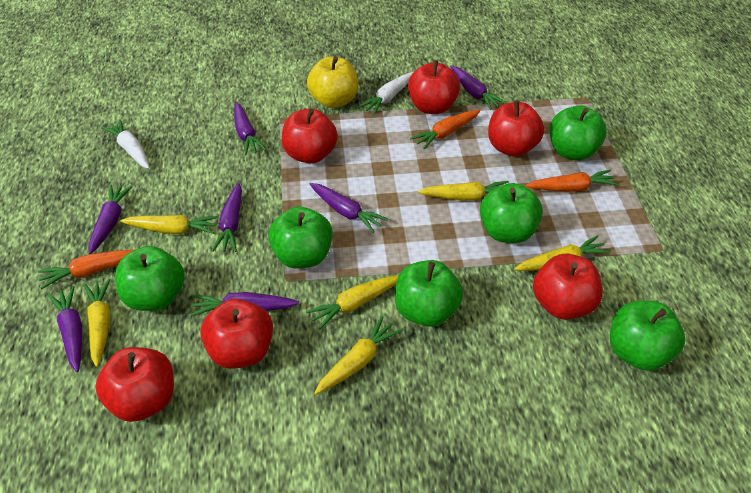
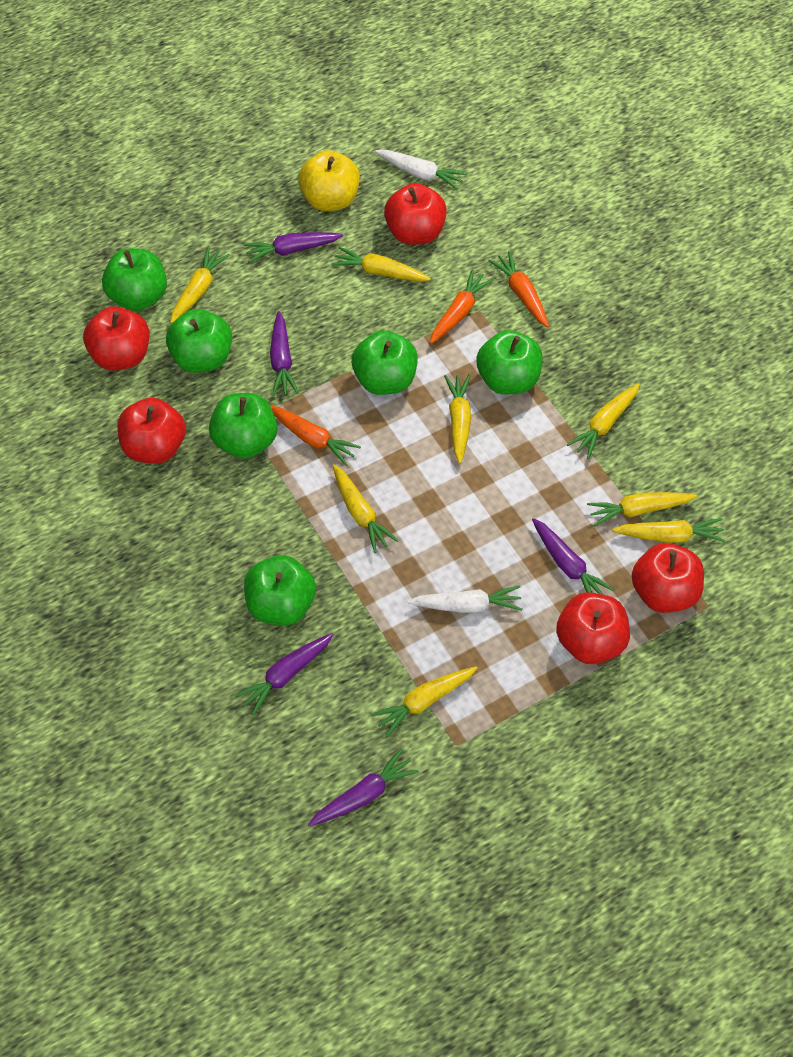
purple carrot: 7 -> 5
red apple: 6 -> 5
yellow carrot: 6 -> 8

